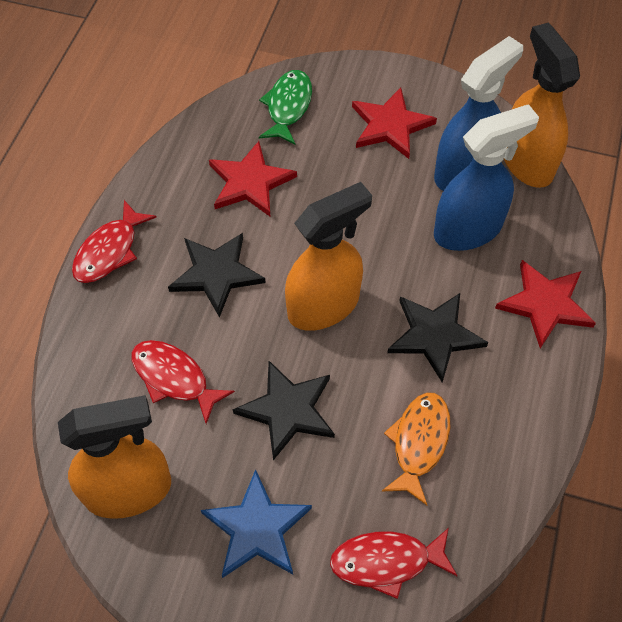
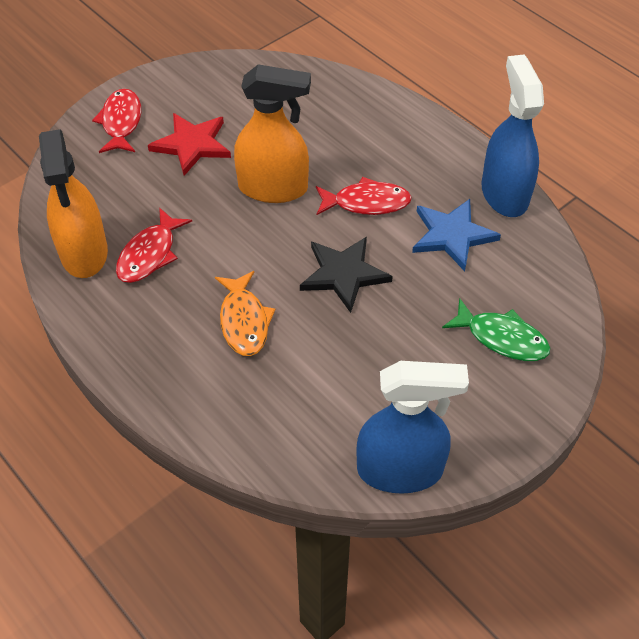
black star: 3 -> 1
orange spray bottle: 3 -> 2
red star: 3 -> 1

